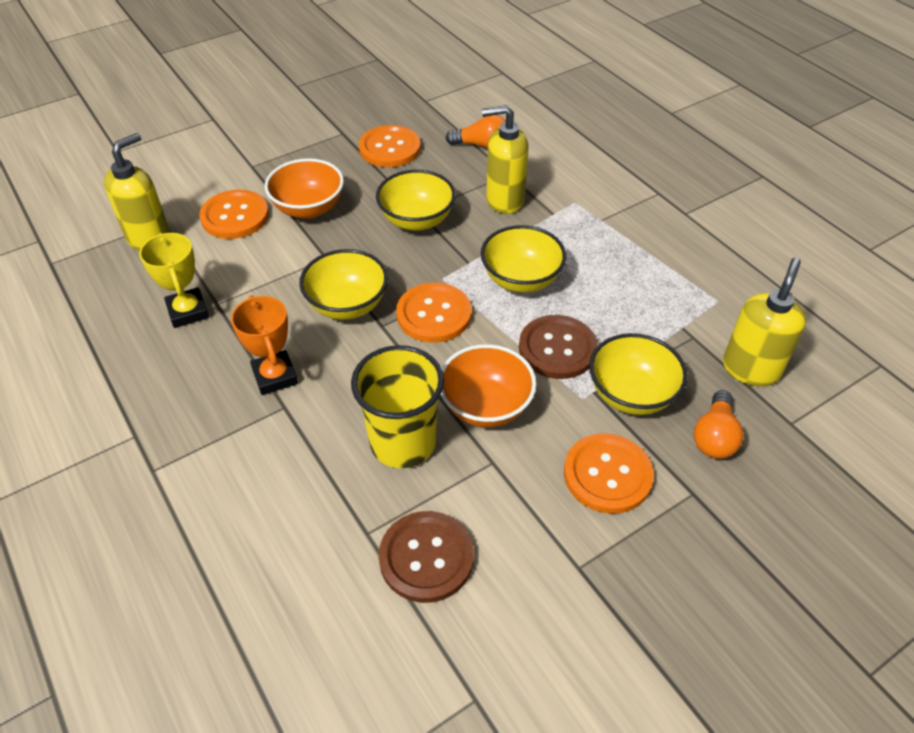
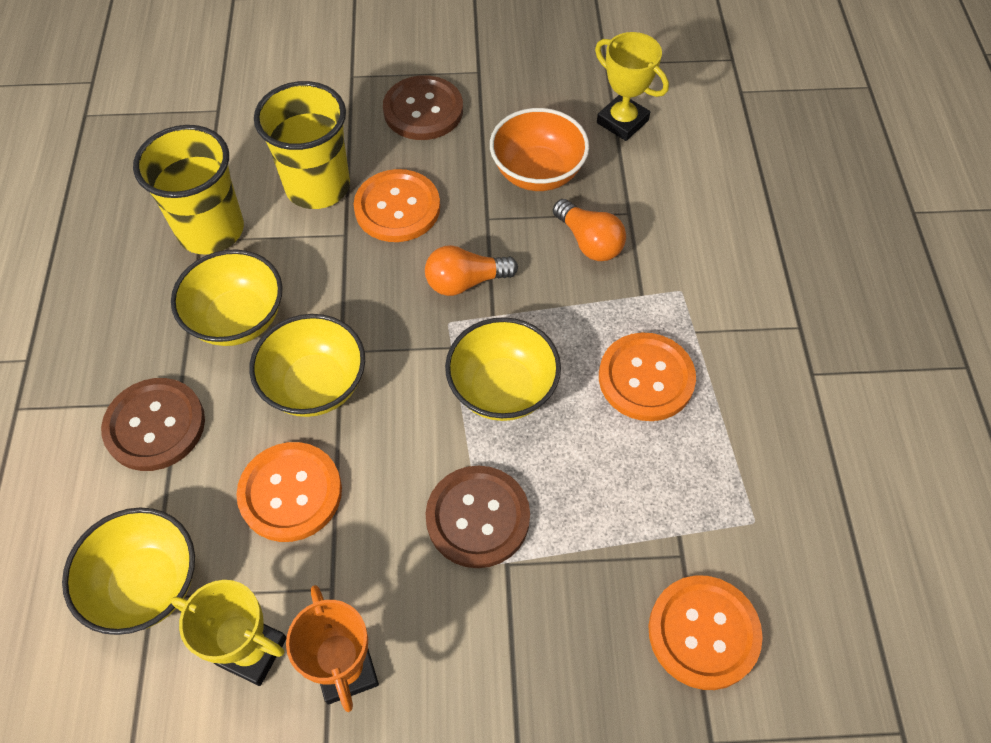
brown button: 2 -> 3
orange bowl: 2 -> 1
yellow cup: 1 -> 2
yellow soap dispenser: 3 -> 0
yellow trophy: 1 -> 2

